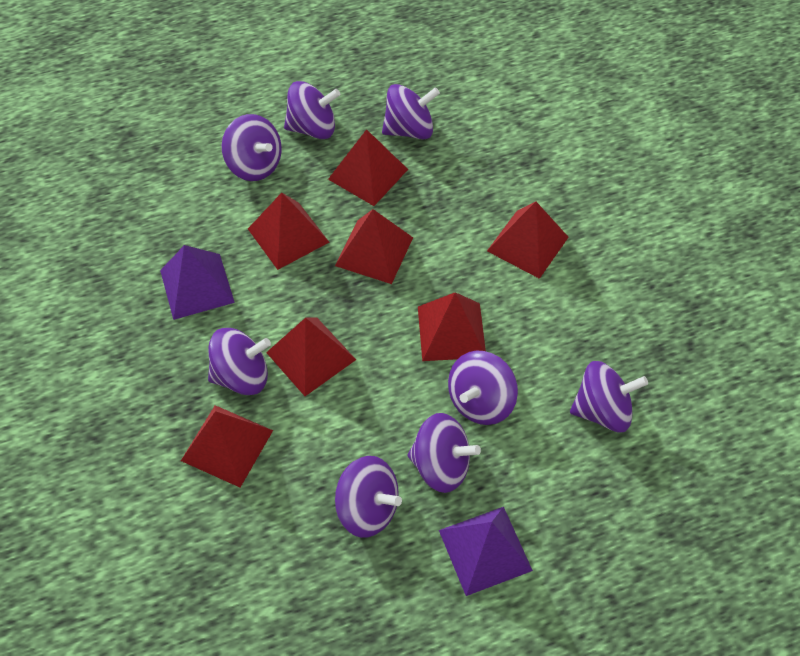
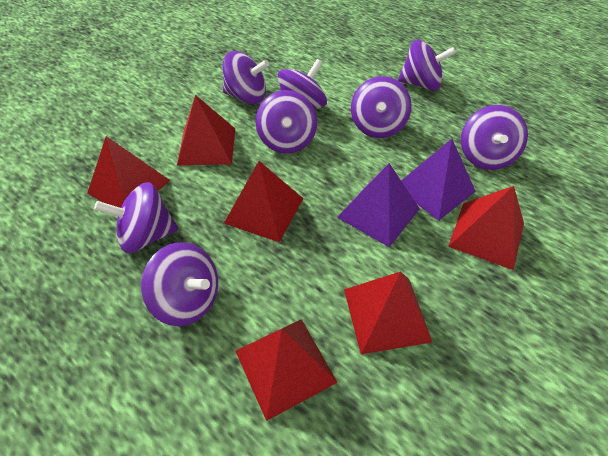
red pyramid: 7 -> 6

